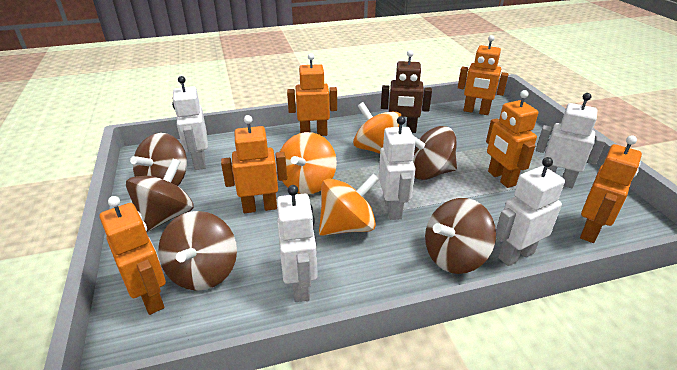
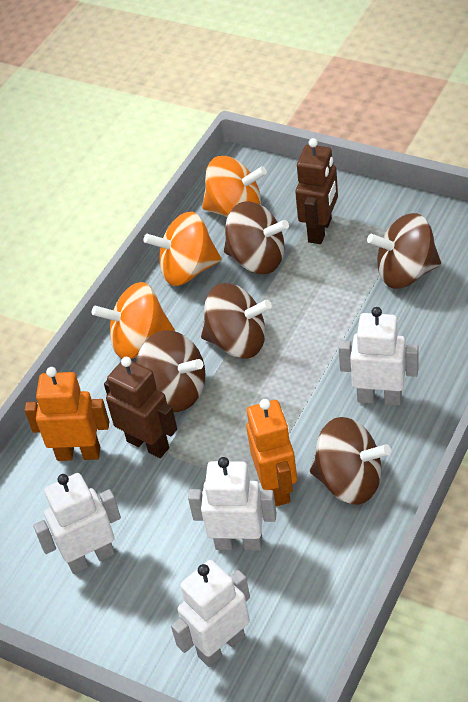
brown robot: 1 -> 2
orange robot: 6 -> 2
white robot: 5 -> 4

